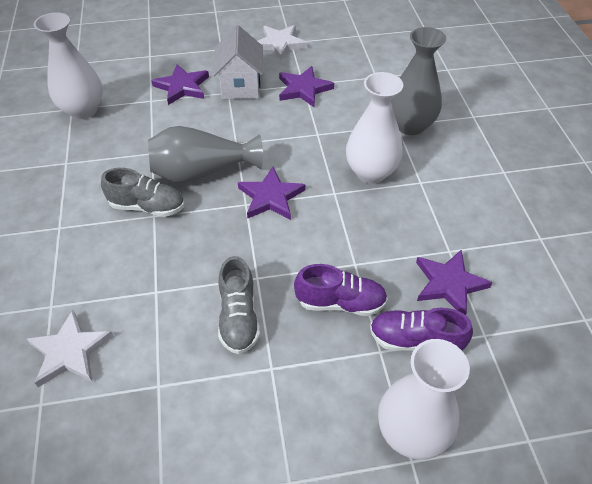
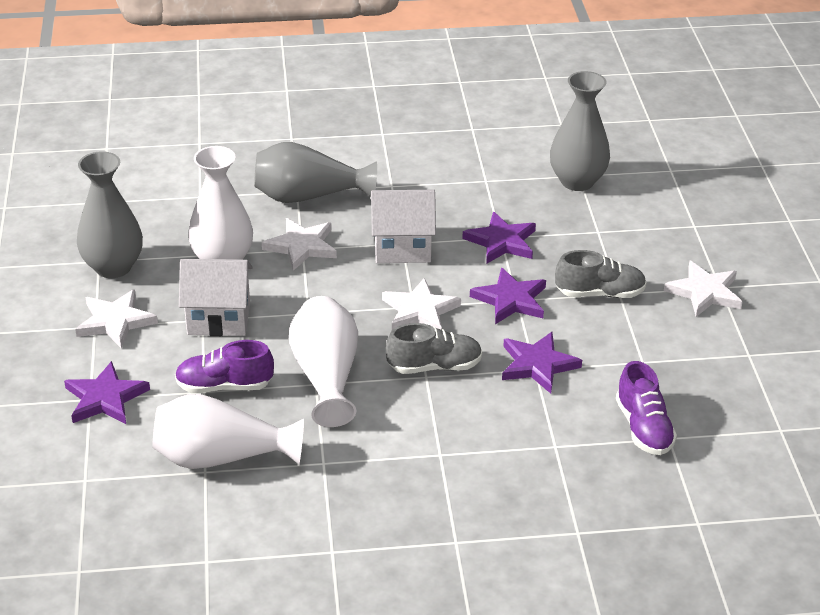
grey vase: 2 -> 3
white house: 1 -> 2
white star: 2 -> 4

